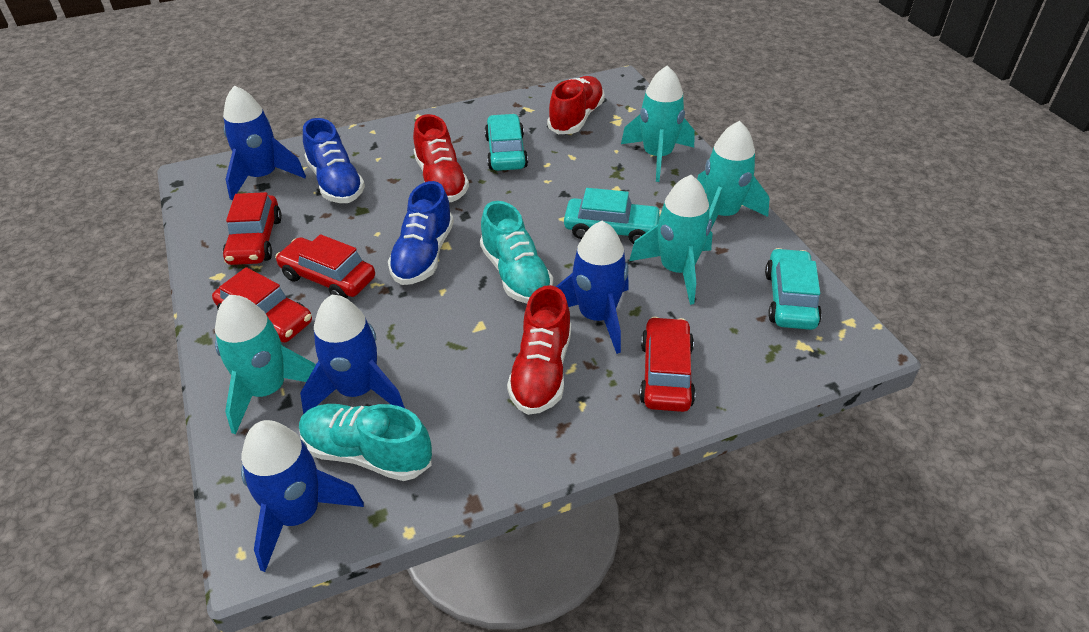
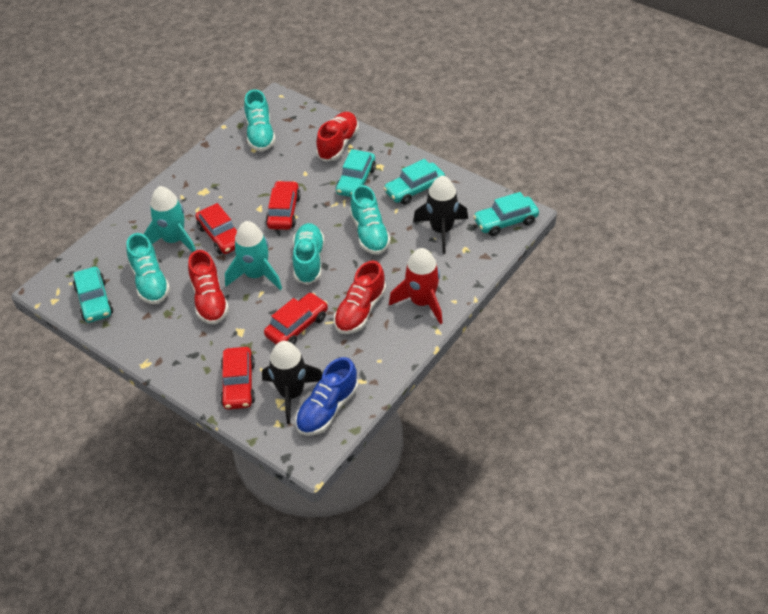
black rocket: 0 -> 2
blue rocket: 4 -> 0
blue shoe: 2 -> 1
red rocket: 0 -> 1
turquoise car: 3 -> 4
turquoise rocket: 4 -> 2
turquoise shoe: 2 -> 4

